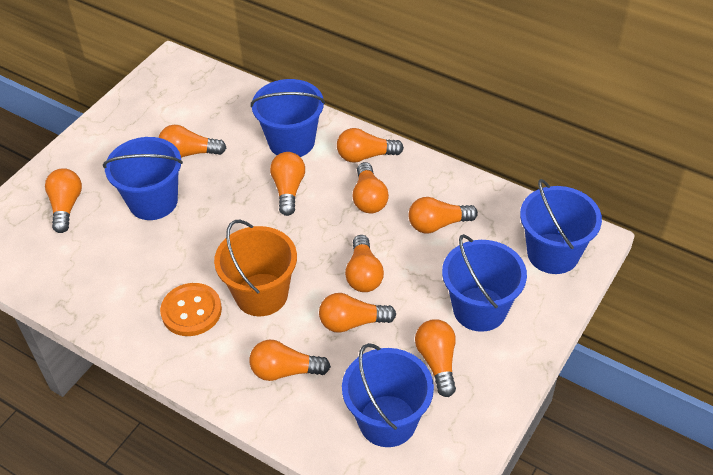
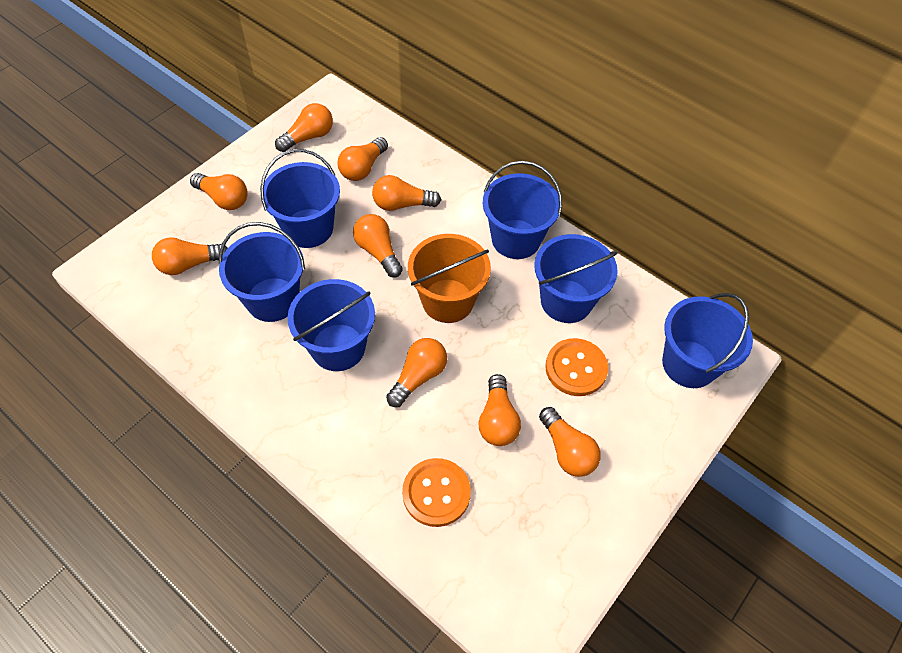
blue bucket: 5 -> 6
orange button: 1 -> 2
orange light bulb: 10 -> 9

